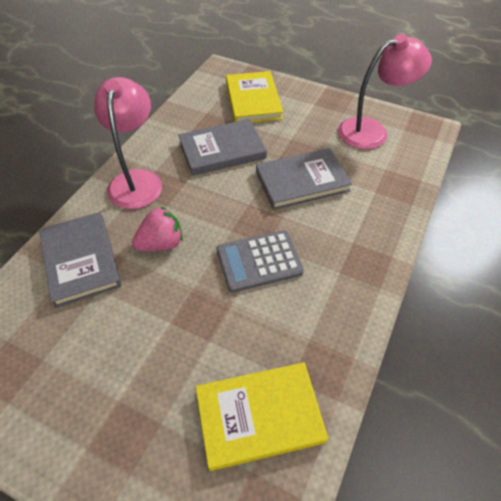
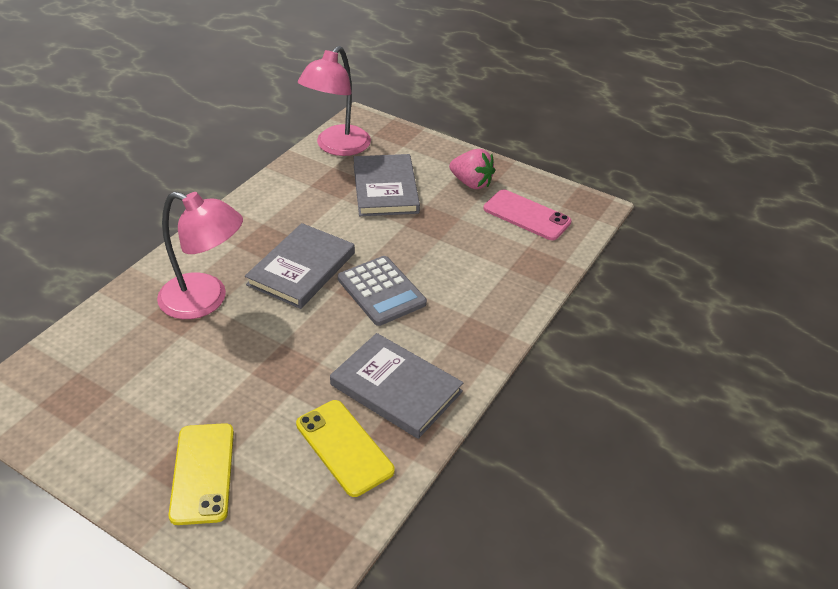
pink phone: 0 -> 1
yellow book: 2 -> 0
yellow phone: 0 -> 2

